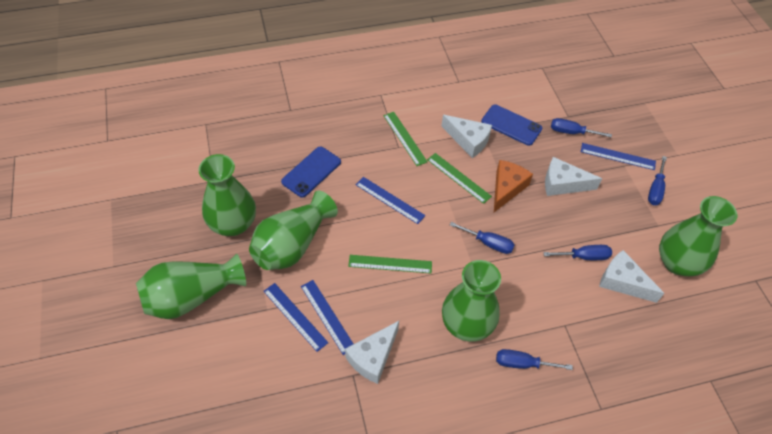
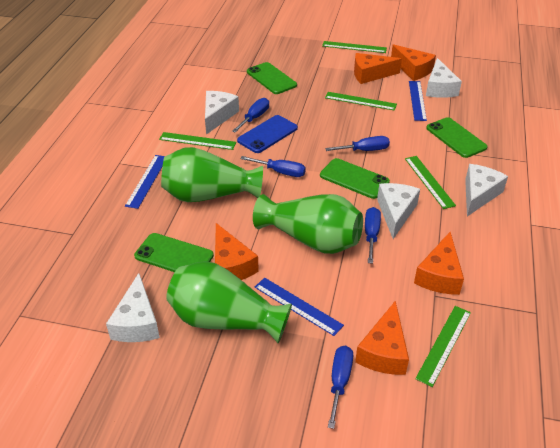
blue phone: 2 -> 1
blue ruler: 4 -> 3
green phone: 0 -> 4
green ruler: 3 -> 5
green vase: 5 -> 3
orange cheese: 1 -> 5
white cheese: 4 -> 5

